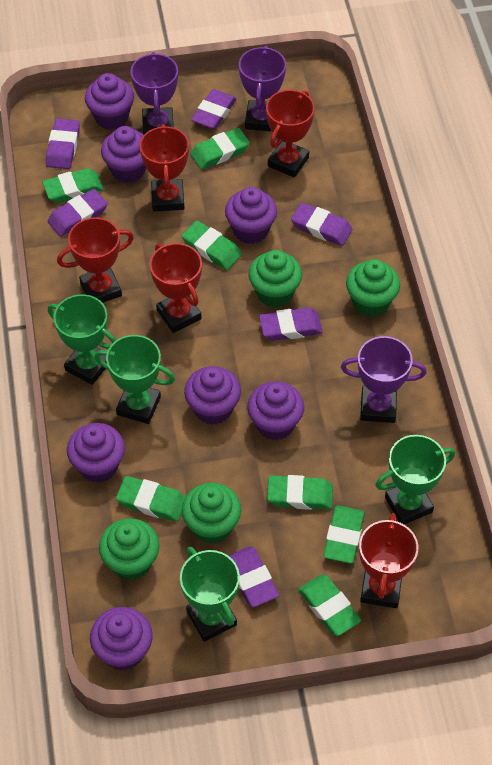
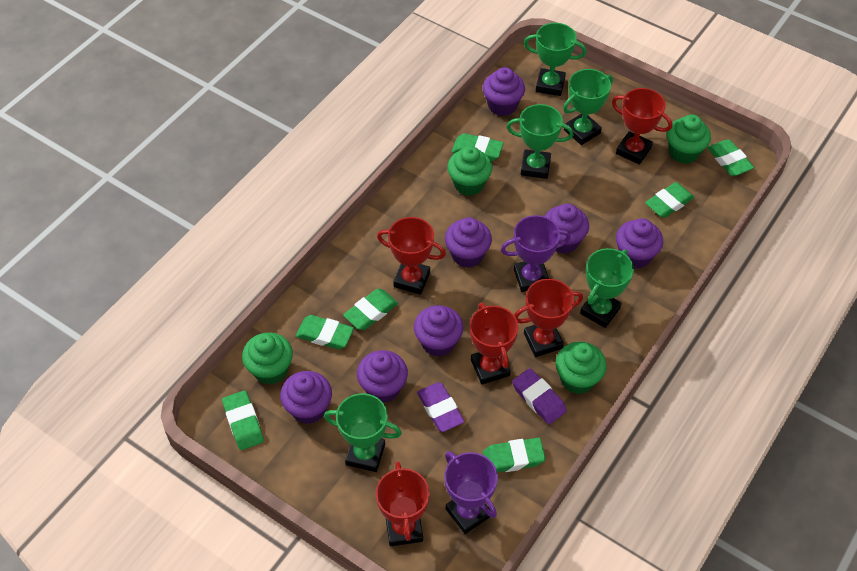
green trophy: 4 -> 5
purple eraser: 6 -> 2
purple trophy: 3 -> 2

